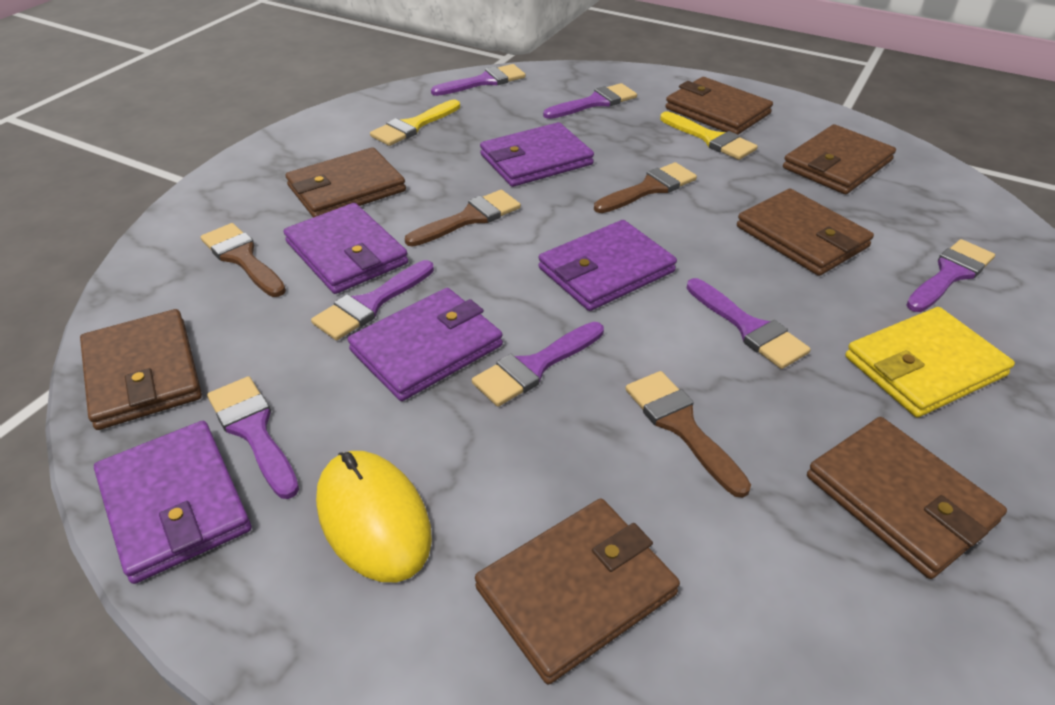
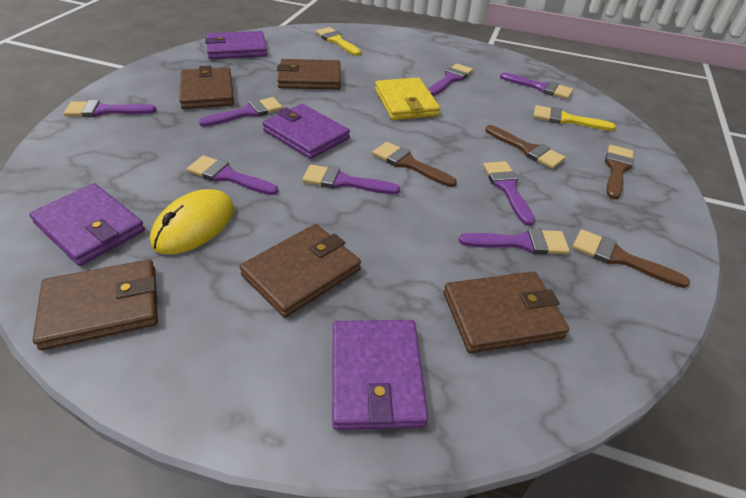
brown wallet: 7 -> 5
purple brush: 7 -> 8
purple wallet: 5 -> 4

